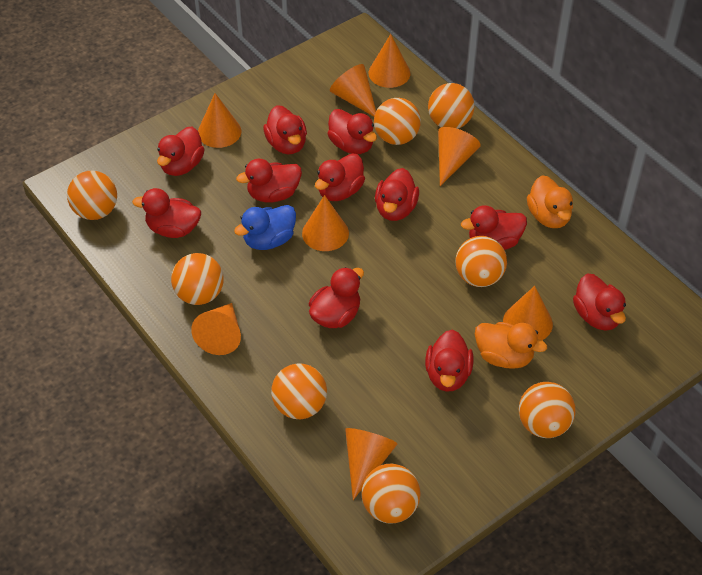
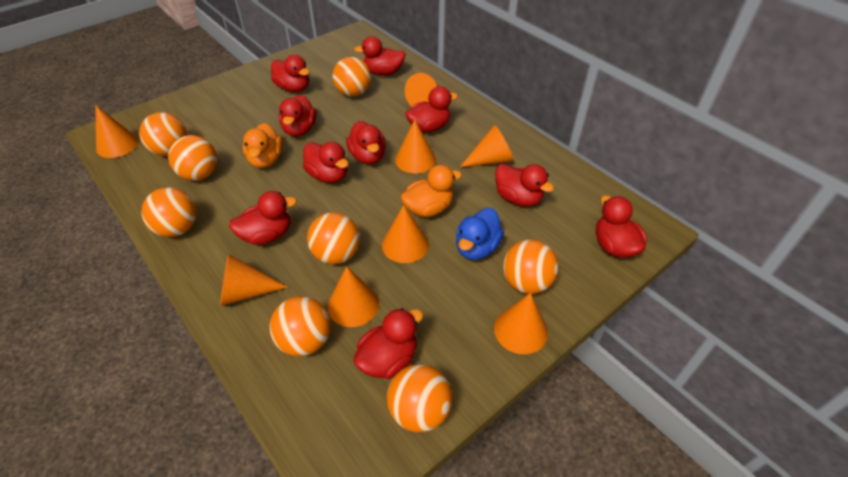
red duck: 11 -> 10

